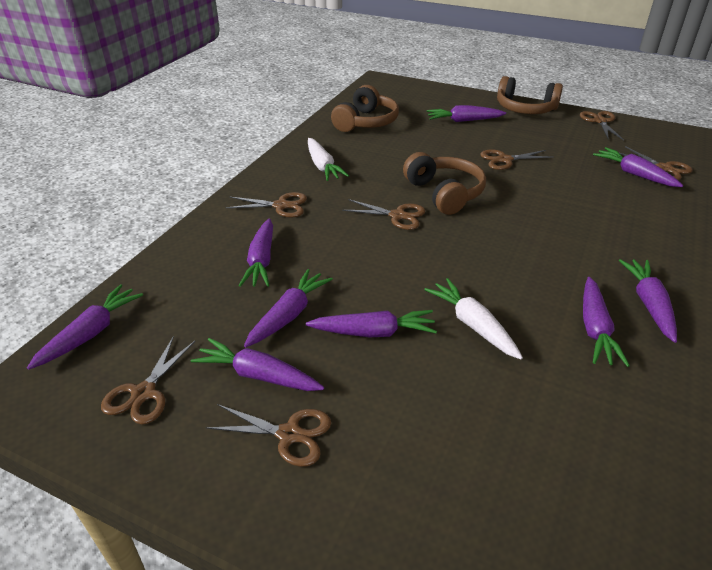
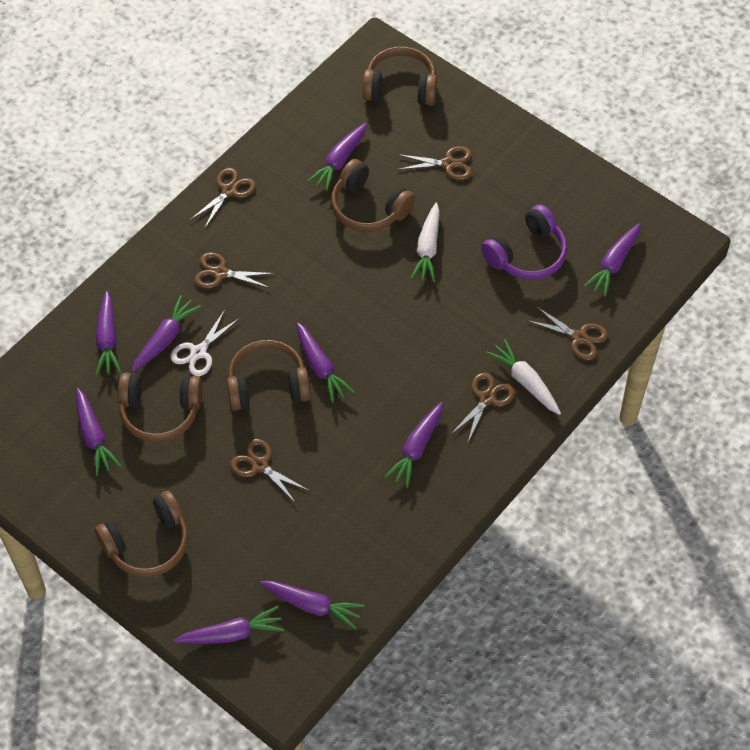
brown headphones: 3 -> 5
brown scissors: 7 -> 6
purple headphones: 0 -> 1
white scissors: 0 -> 1

